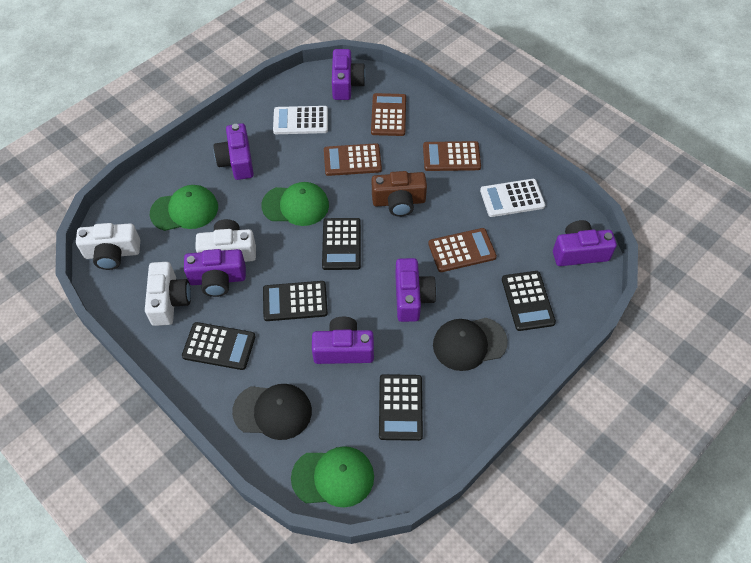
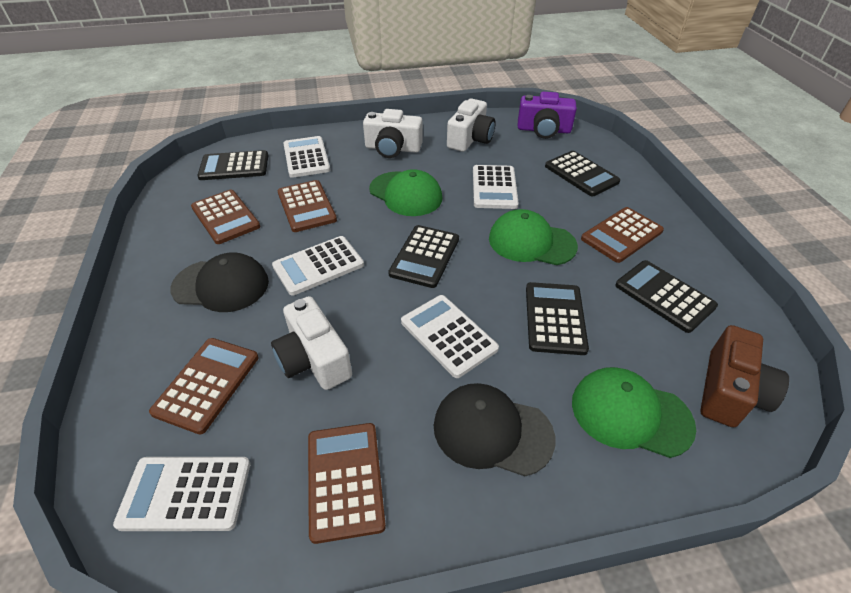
brown calculator: 4 -> 5
purple camera: 6 -> 1
white calculator: 2 -> 5

